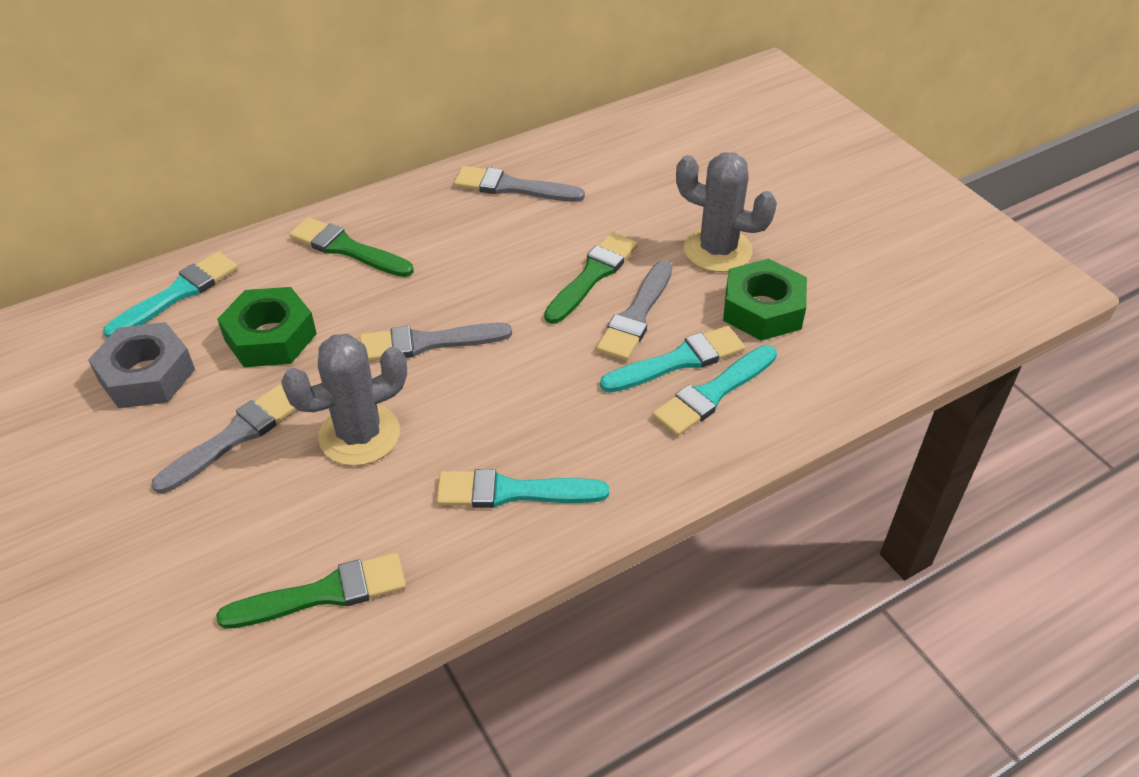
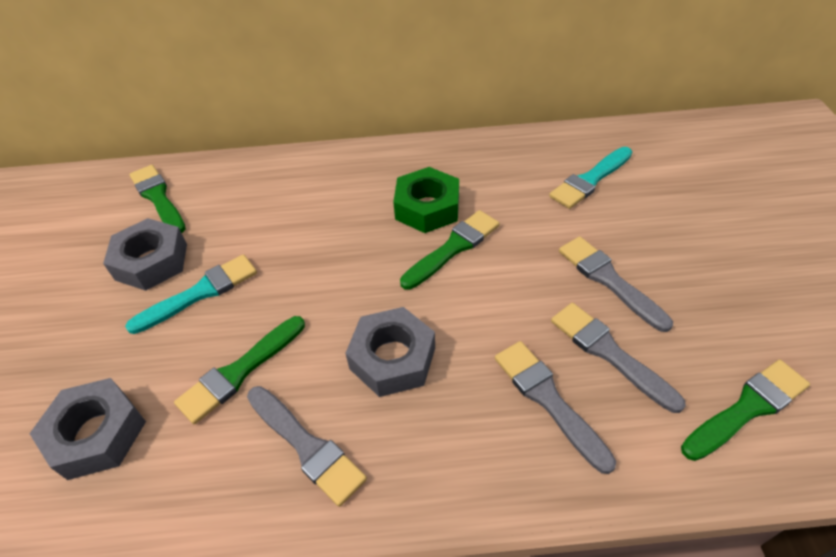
green brush: 3 -> 4
green nut: 2 -> 1
grey cactus: 2 -> 0
grey nut: 1 -> 3
turquoise brush: 4 -> 2

